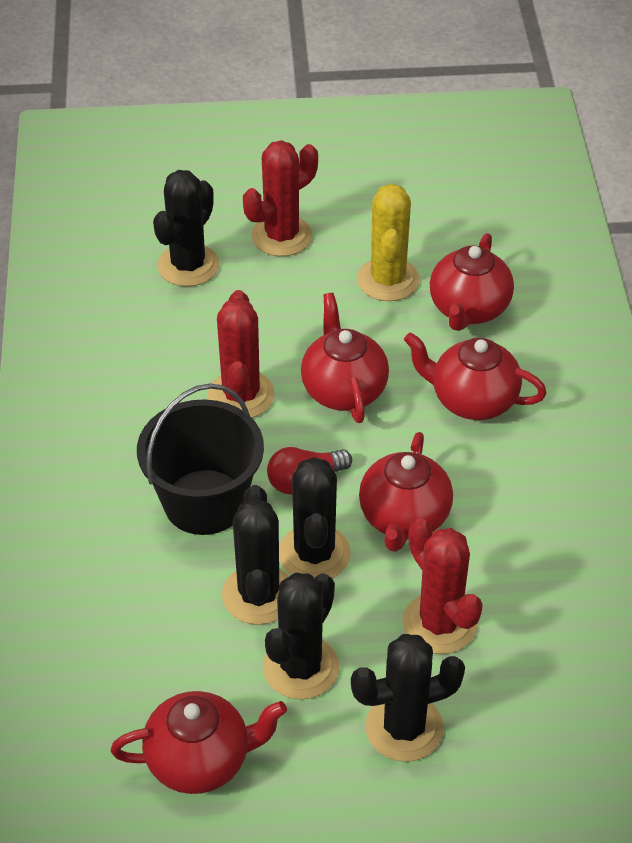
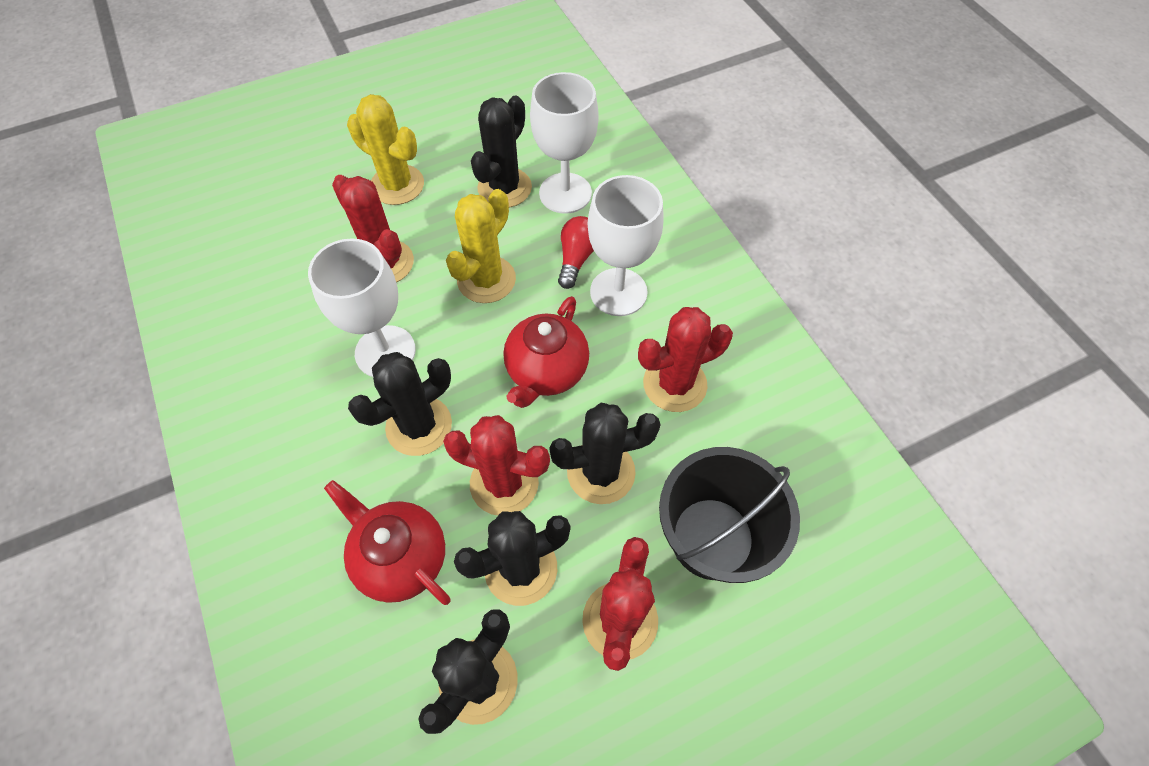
red cactus: 3 -> 4
red teapot: 5 -> 2
white goblet: 0 -> 3
yellow cactus: 1 -> 2

